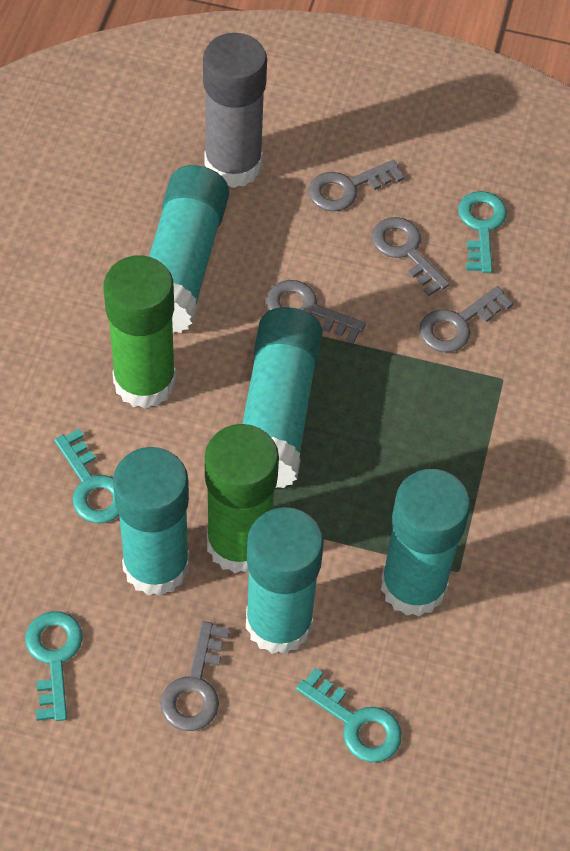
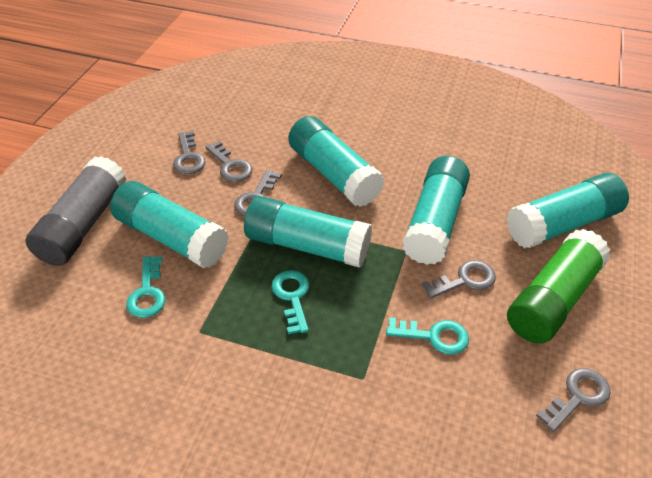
green glue stick: 2 -> 1
turquoise key: 4 -> 3

